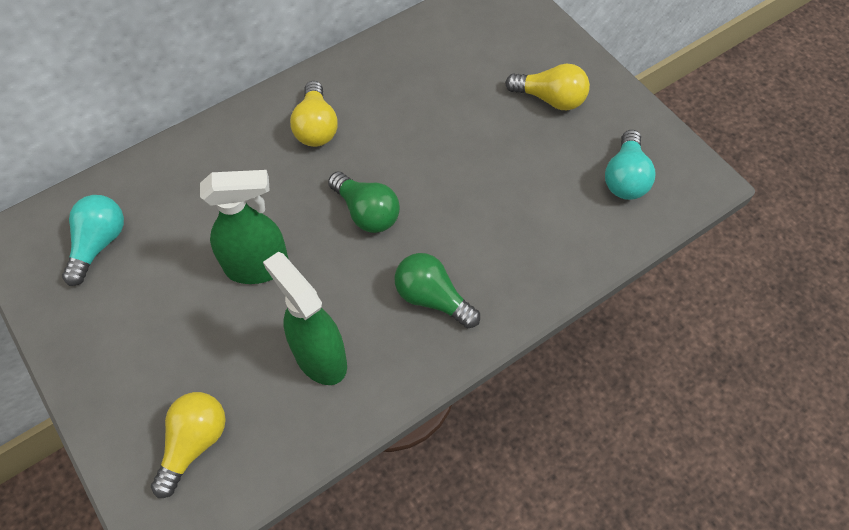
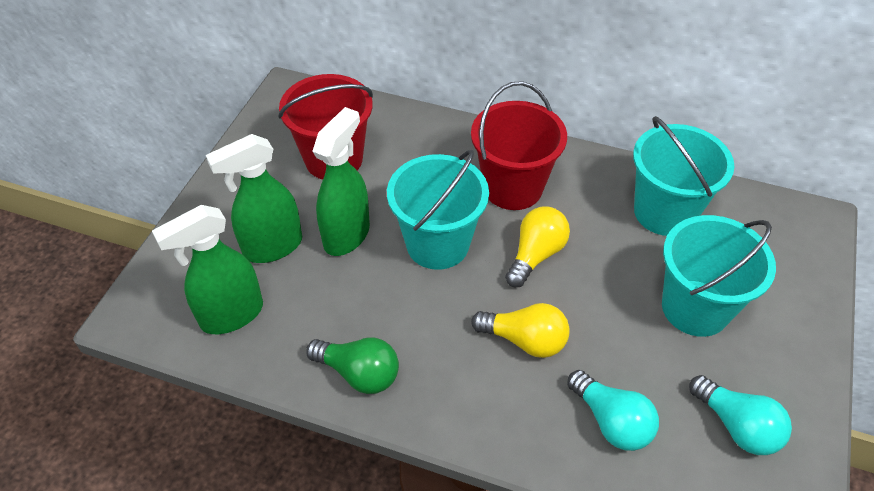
green light bulb: 2 -> 1
green spray bottle: 2 -> 3
red bucket: 0 -> 2
turquoise bucket: 0 -> 3
yellow light bulb: 3 -> 2

